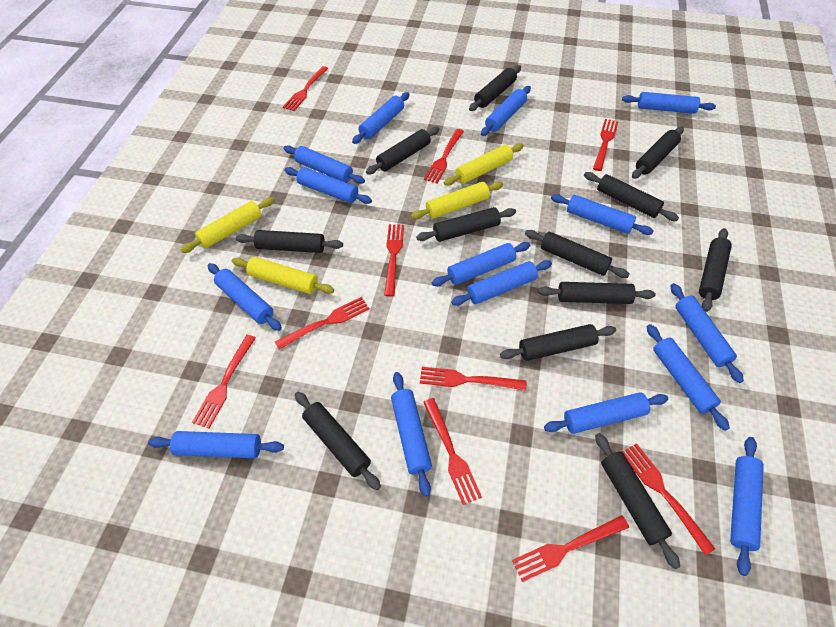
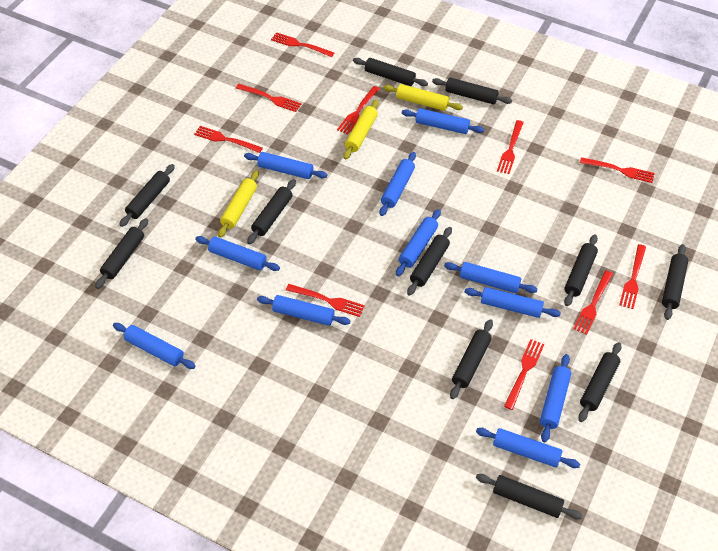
black rolling pin: 12 -> 11
blue rolling pin: 15 -> 11
yellow rolling pin: 4 -> 3

